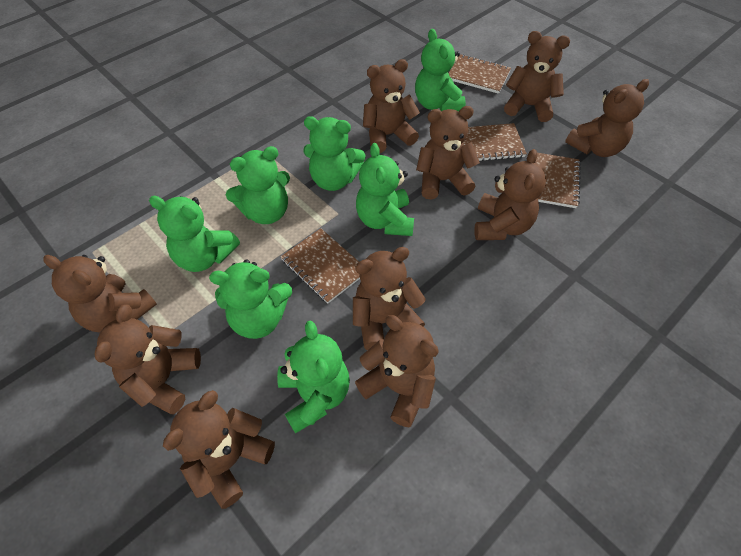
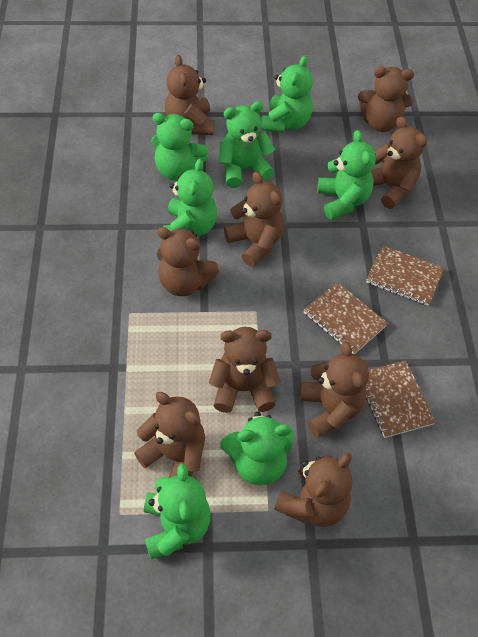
brown notebook: 4 -> 3
brown teddy bear: 10 -> 9

